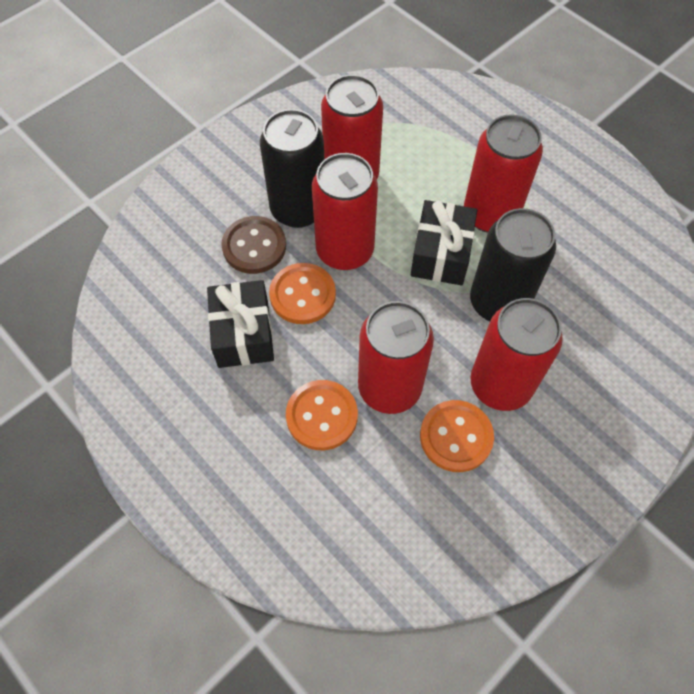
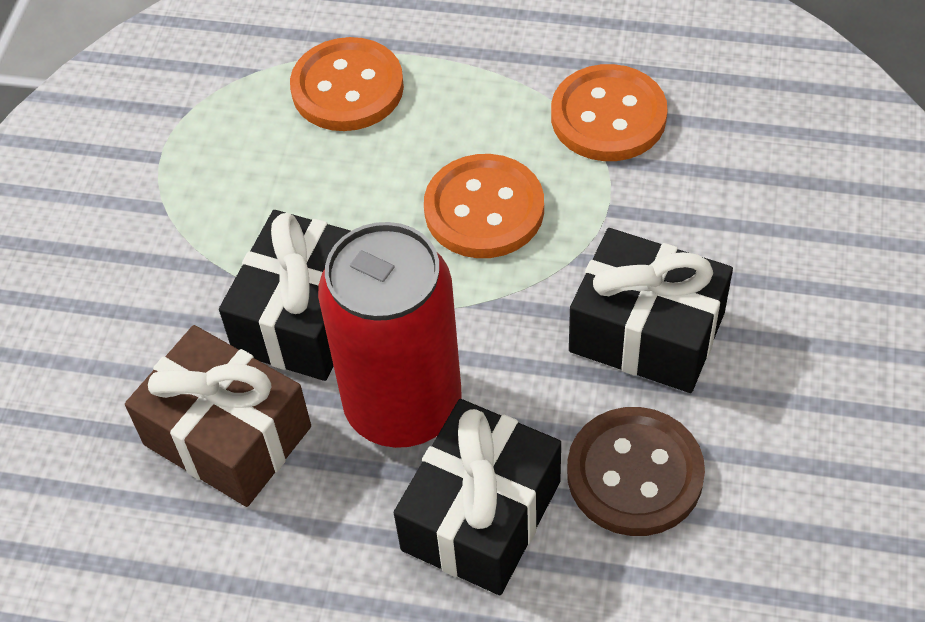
black can: 2 -> 0
black gift: 2 -> 3
brown gift: 0 -> 1
red can: 5 -> 1

